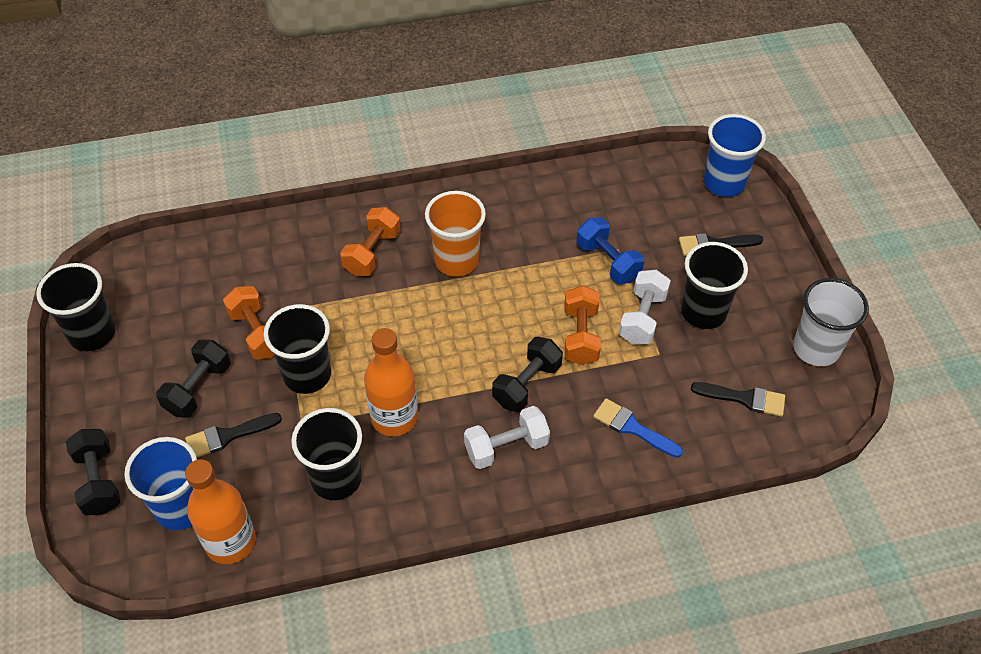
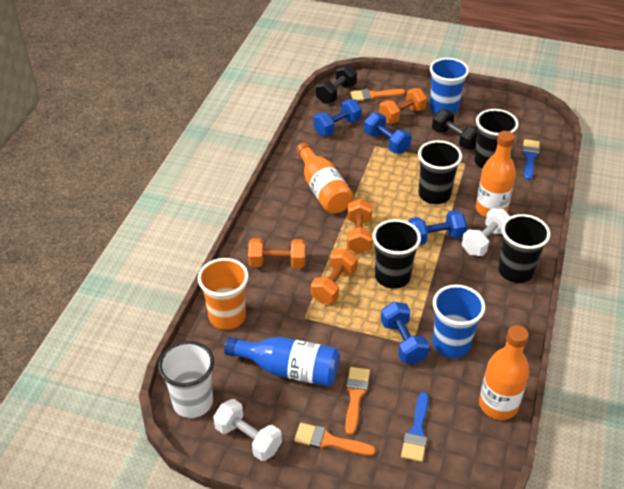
black brush: 3 -> 0
black dumbbell: 3 -> 2
blue bottle: 0 -> 1
blue brush: 1 -> 2
blue dumbbell: 1 -> 4
orange bottle: 2 -> 3
orange brush: 0 -> 3
orange dumbbell: 3 -> 4

